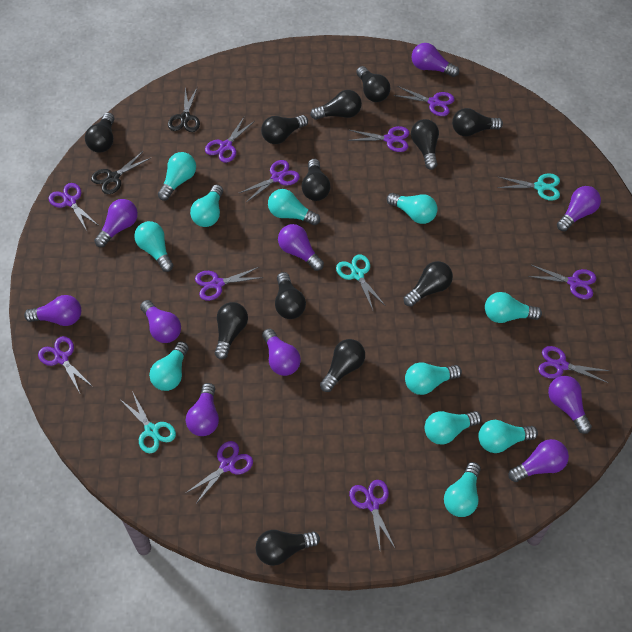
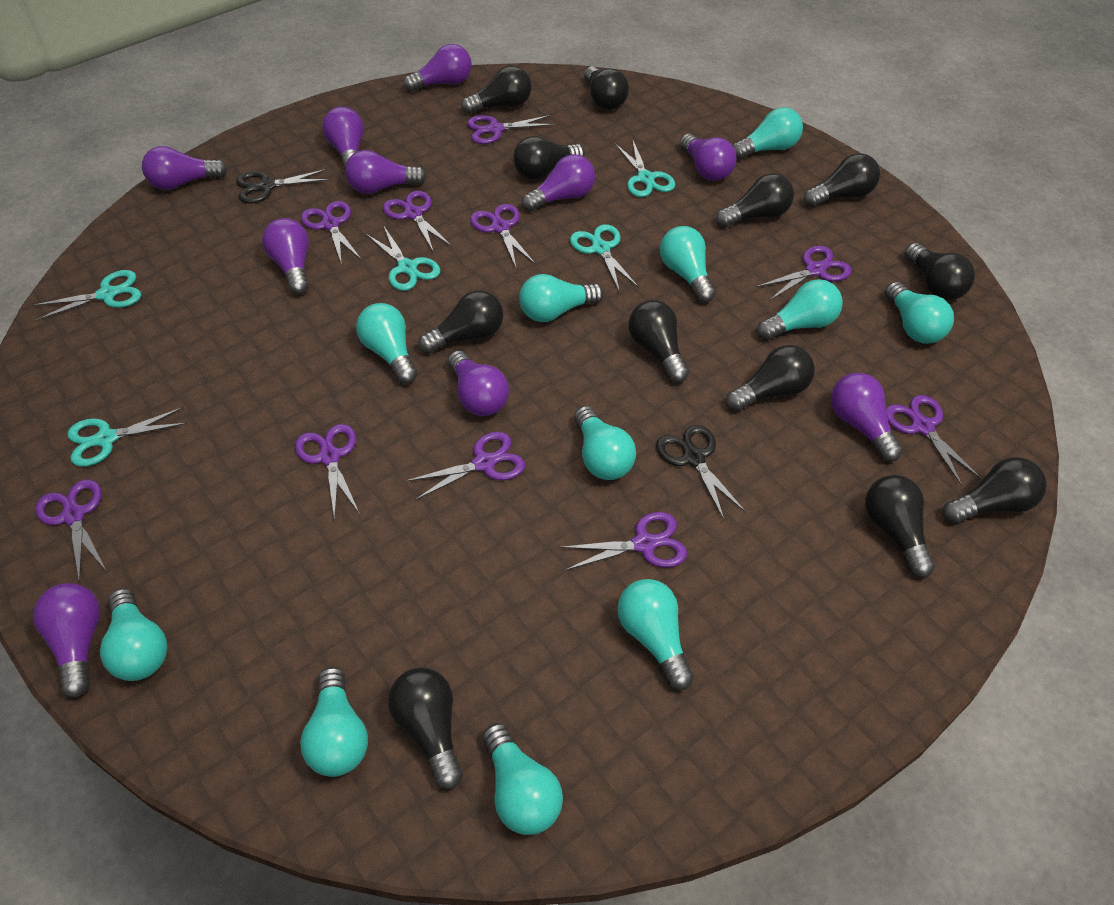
purple scissors: 11 -> 10
turquoise scissors: 3 -> 5

